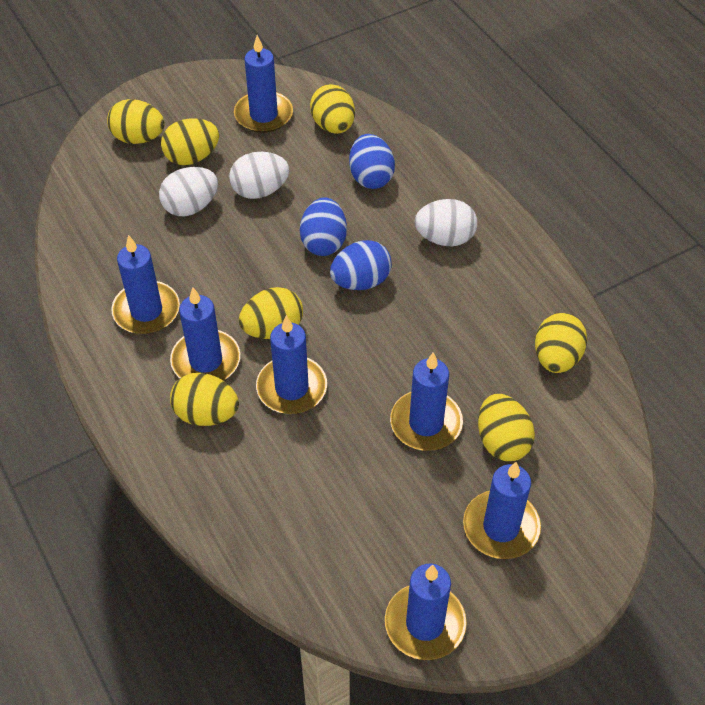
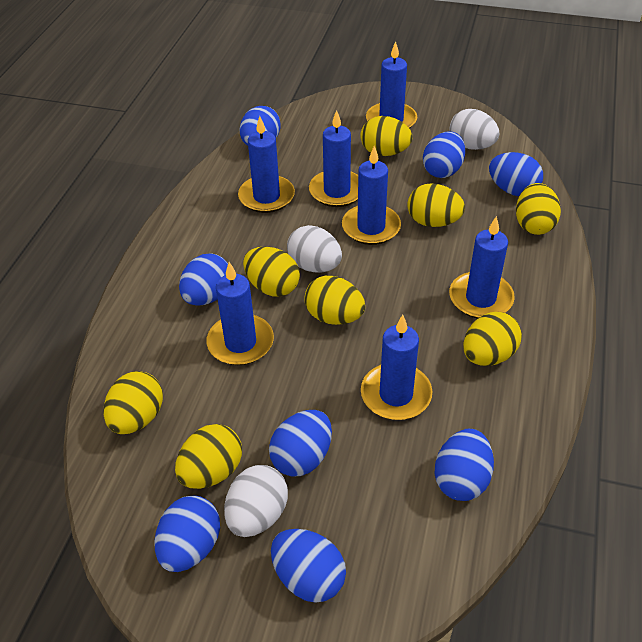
blue egg: 3 -> 8
yellow egg: 7 -> 8

